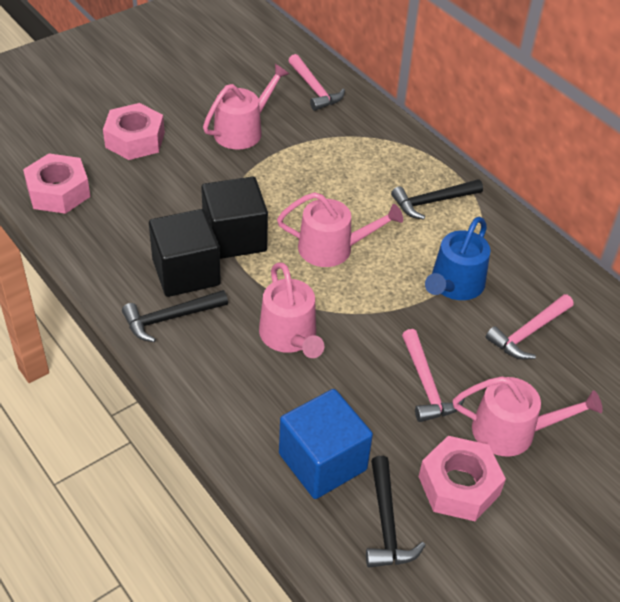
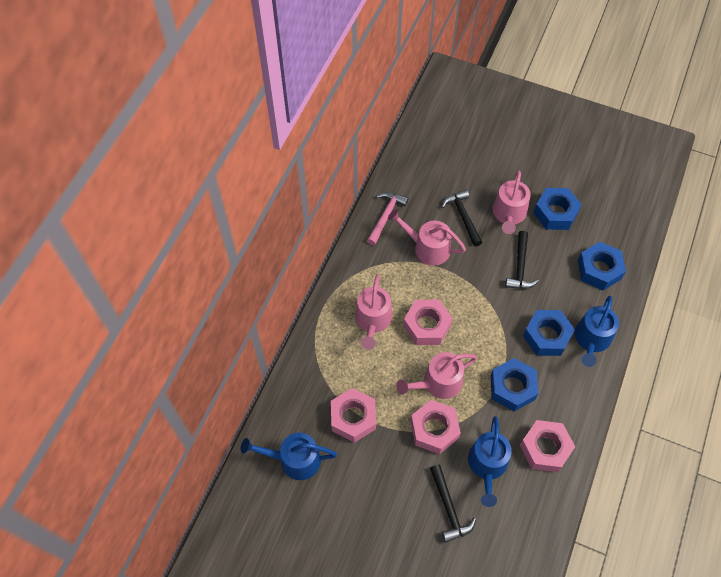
black cube: 2 -> 0
blue cube: 1 -> 0
blue nut: 0 -> 4
blue watering can: 1 -> 3
pink hammer: 3 -> 1
pink nut: 3 -> 4

